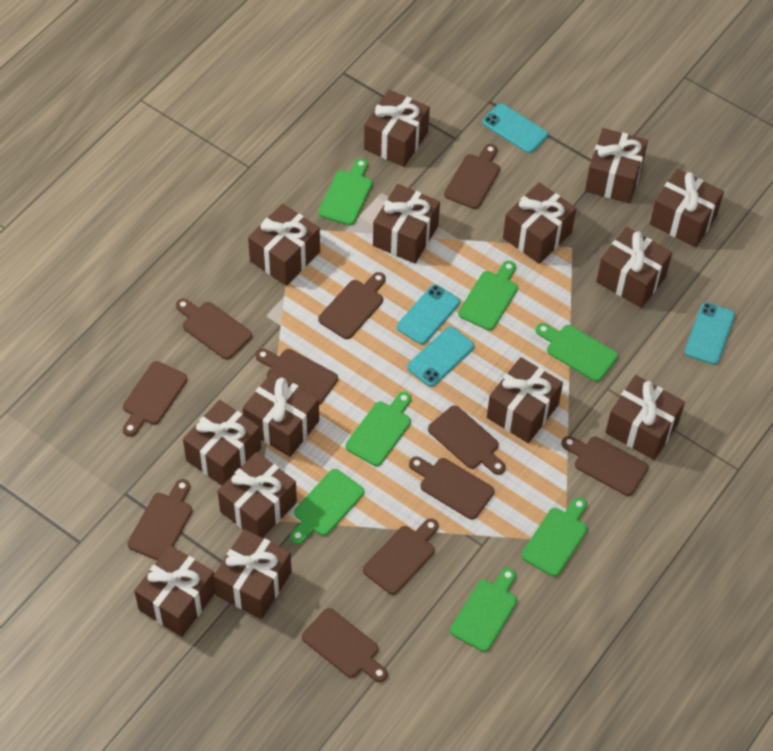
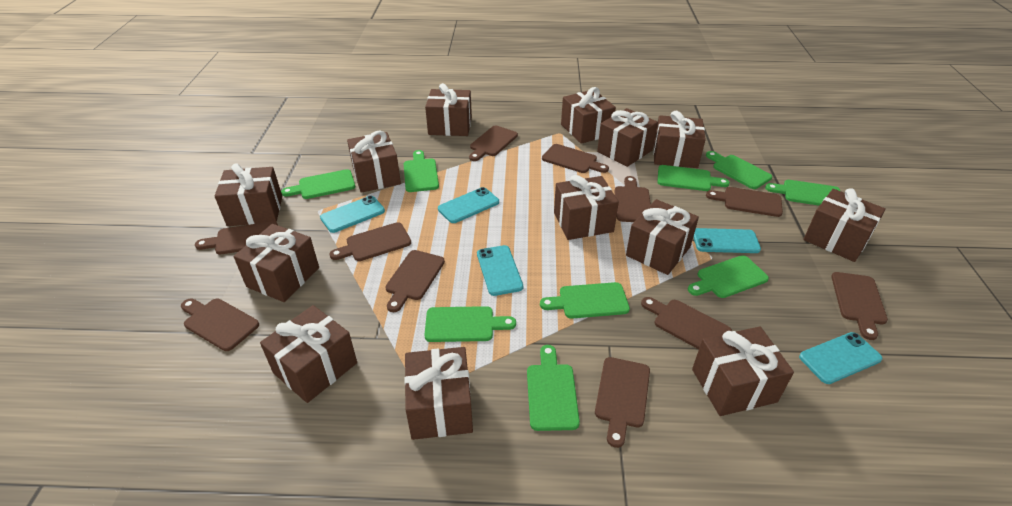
brown gift: 14 -> 13
green cutting board: 7 -> 9
turquoise phone: 4 -> 5

